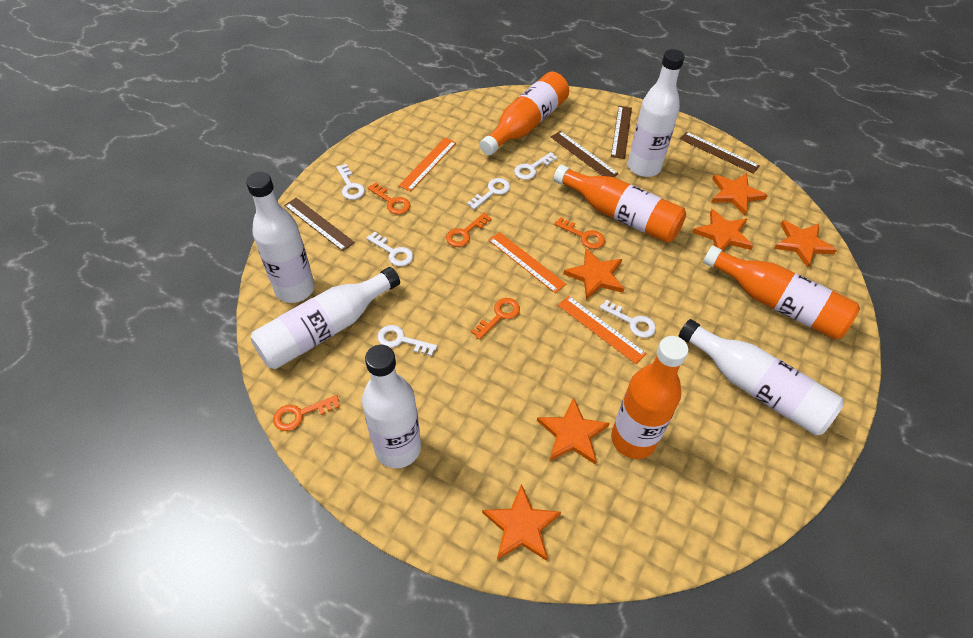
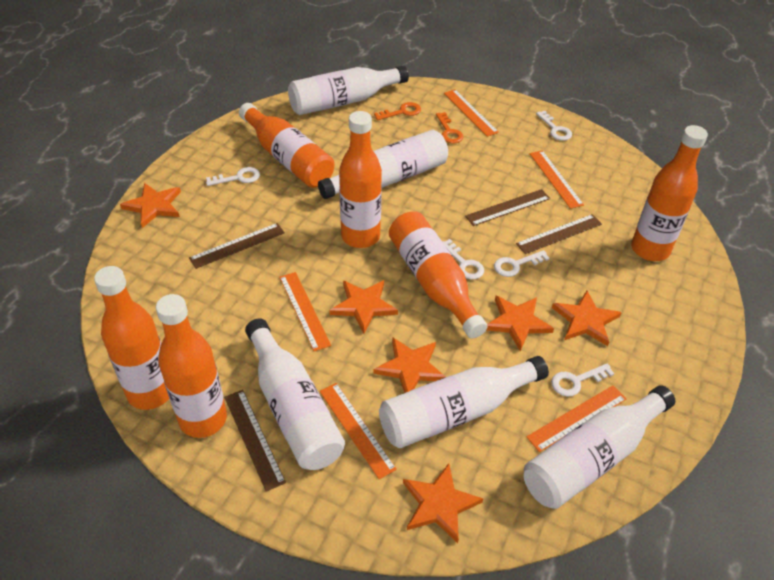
orange bottle: 4 -> 6
orange key: 5 -> 2
orange ruler: 3 -> 5
white key: 6 -> 5

